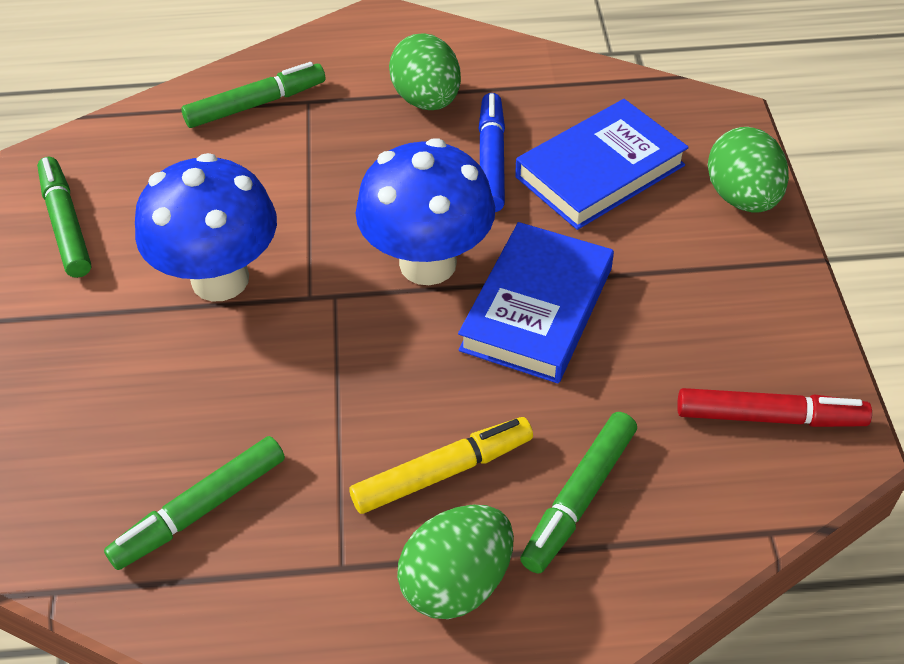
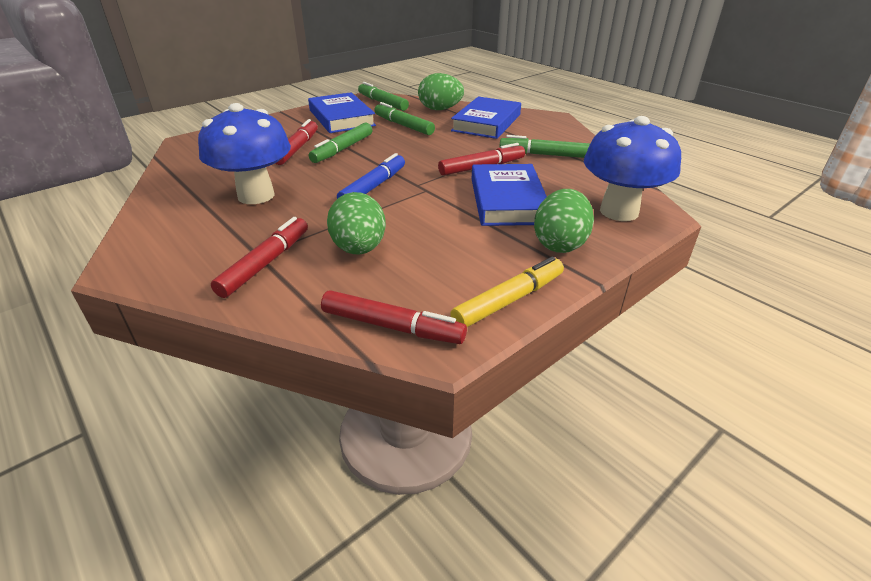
blue book: 2 -> 3
red marker: 1 -> 4

